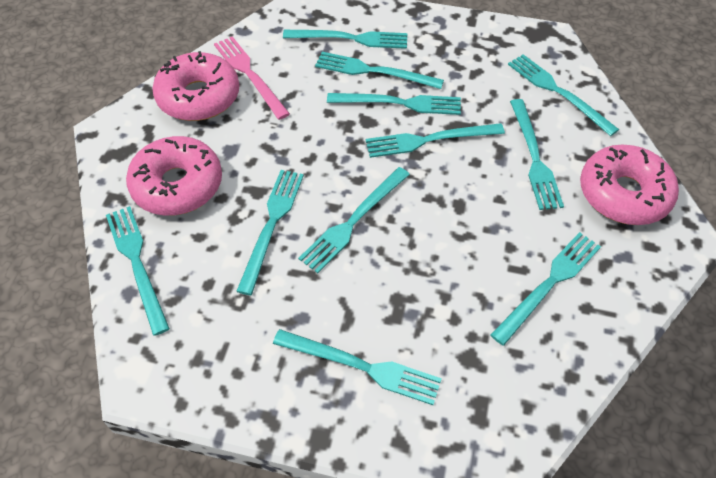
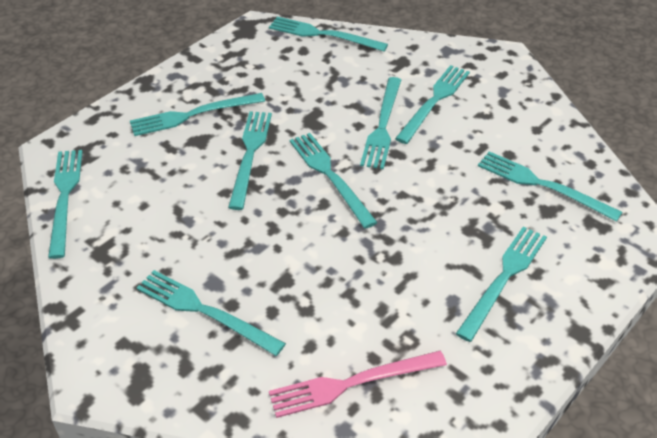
pink donut: 3 -> 0
turquoise fork: 11 -> 10

